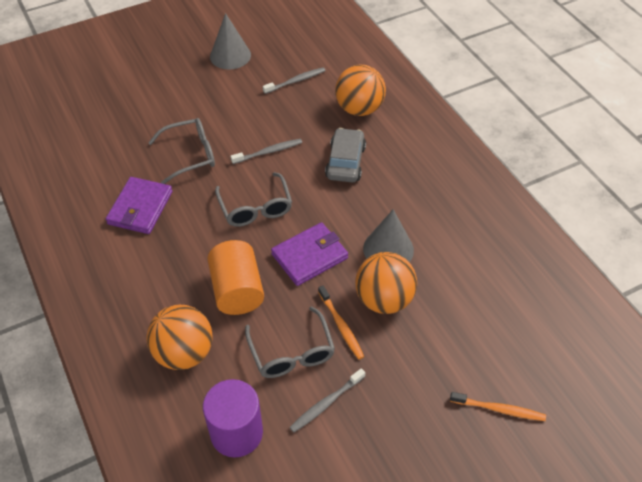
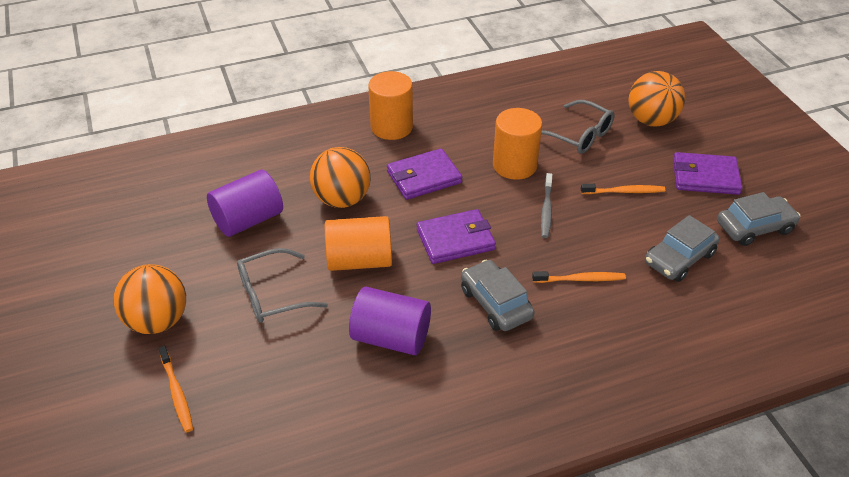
grey car: 1 -> 3
grey cone: 2 -> 0
grey glasses: 3 -> 2
grey toothbrush: 3 -> 1
orange cylinder: 1 -> 3
orange toothbrush: 2 -> 3
purple cylinder: 1 -> 2
purple wallet: 2 -> 3

